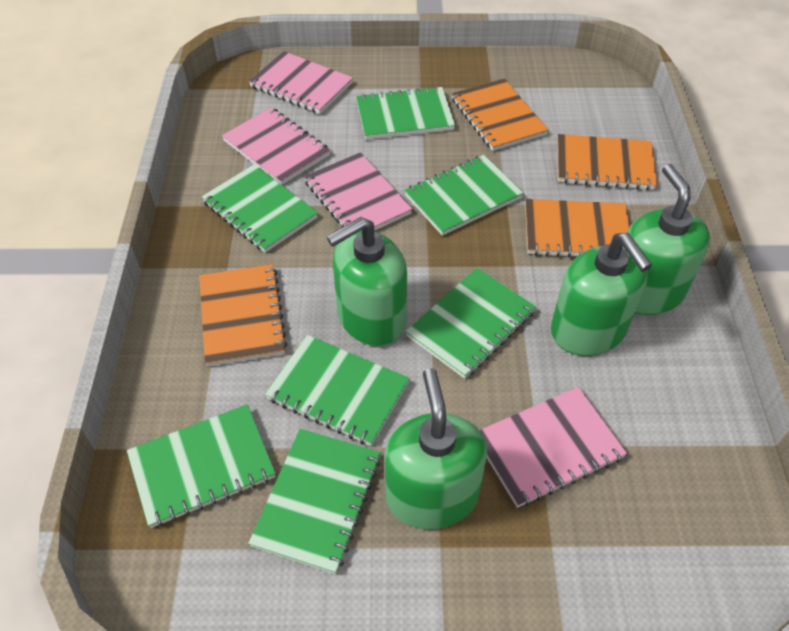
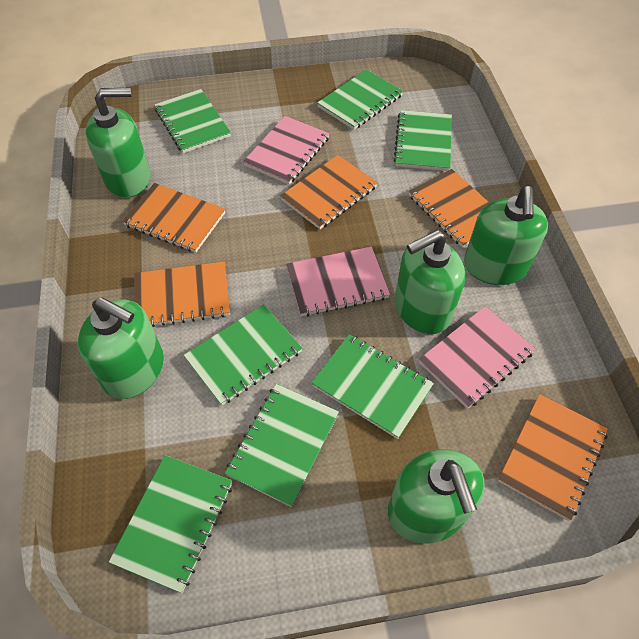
green soap dispenser: 4 -> 5
orange notebook: 4 -> 5
pink notebook: 4 -> 3

